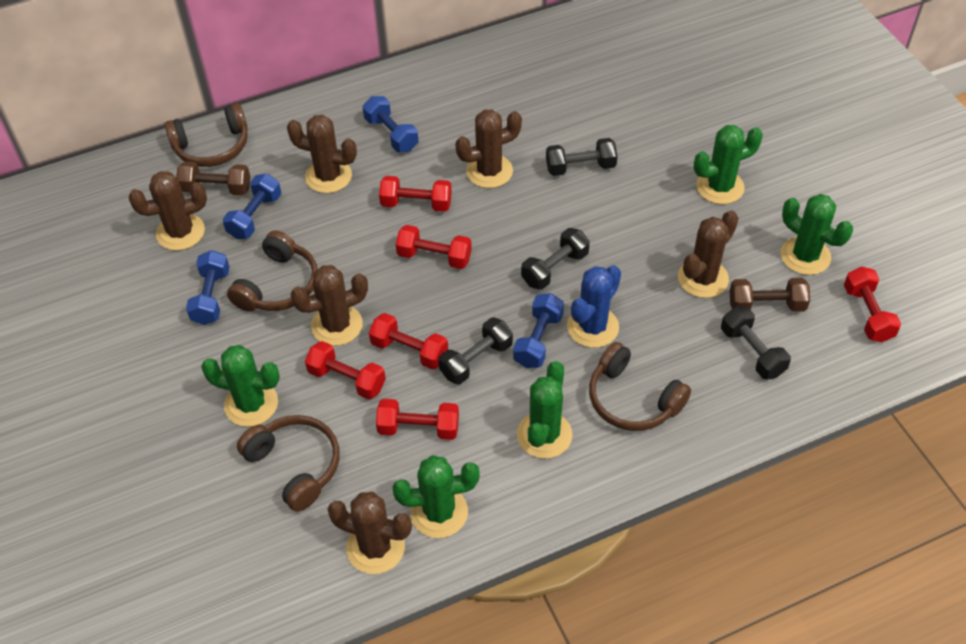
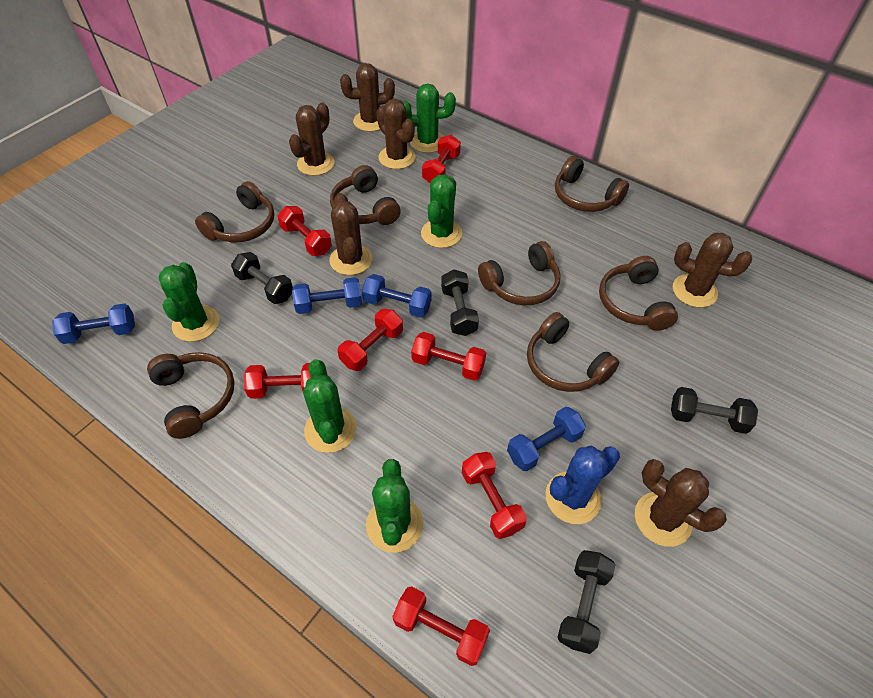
brown dumbbell: 2 -> 0
brown headphones: 4 -> 7
red dumbbell: 6 -> 7

